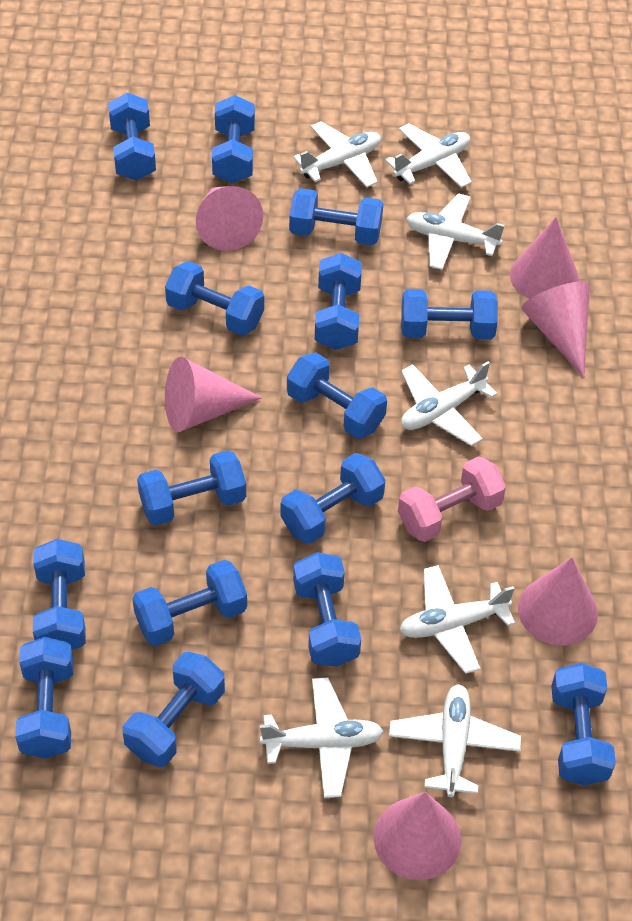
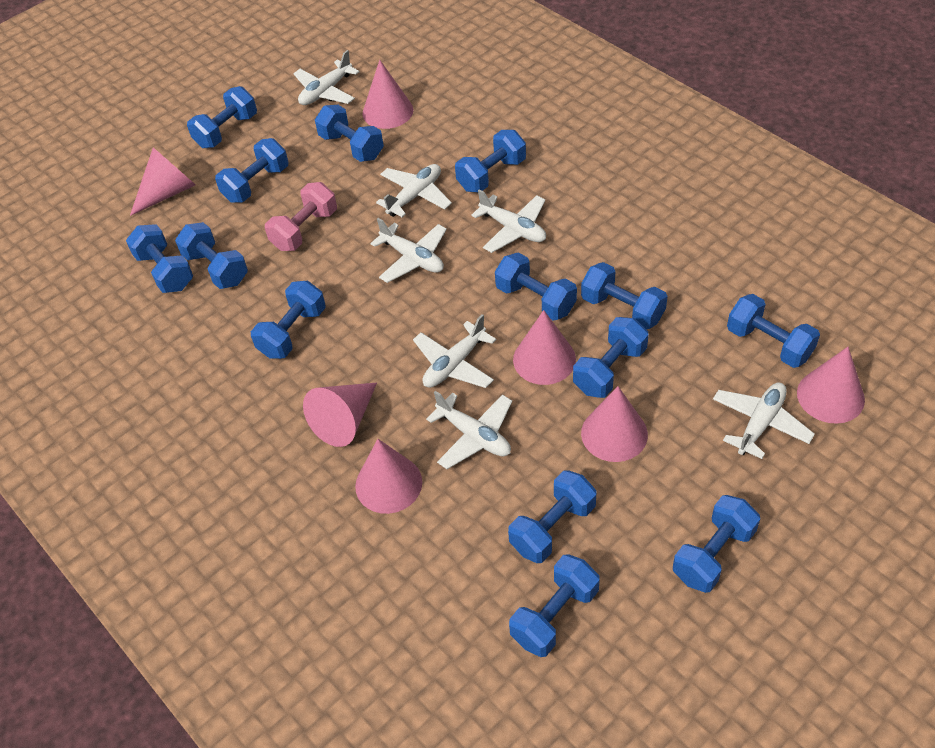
blue dumbbell: 15 -> 14
pink cone: 6 -> 7

